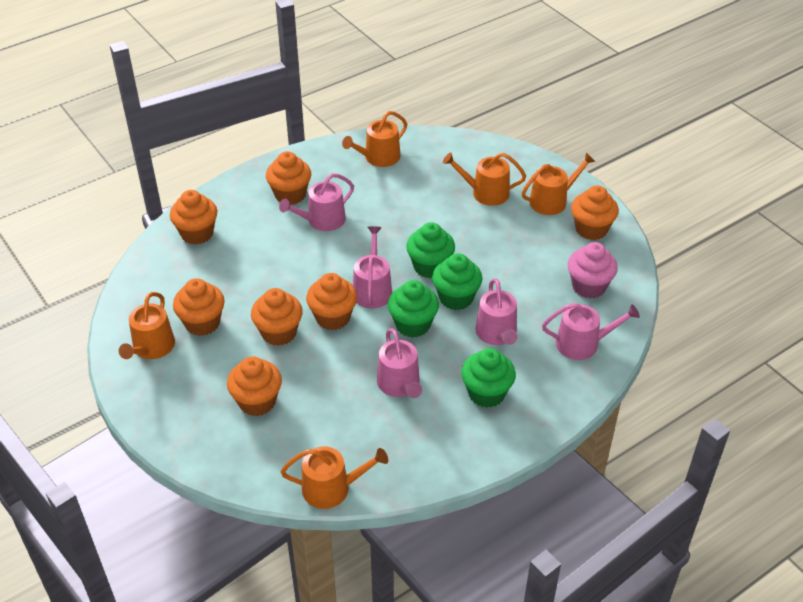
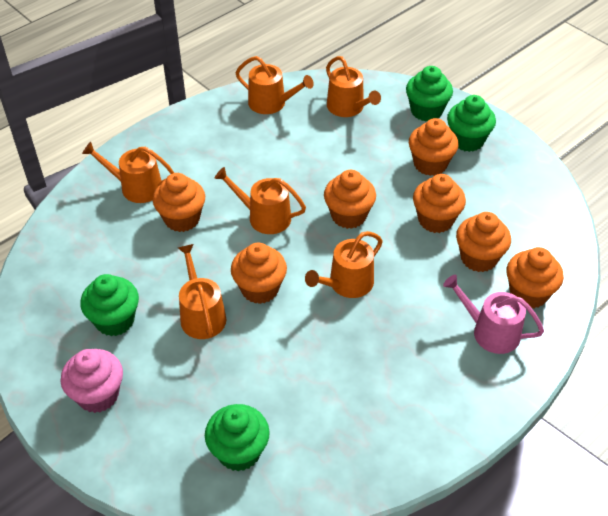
orange watering can: 5 -> 6
pink watering can: 5 -> 1

